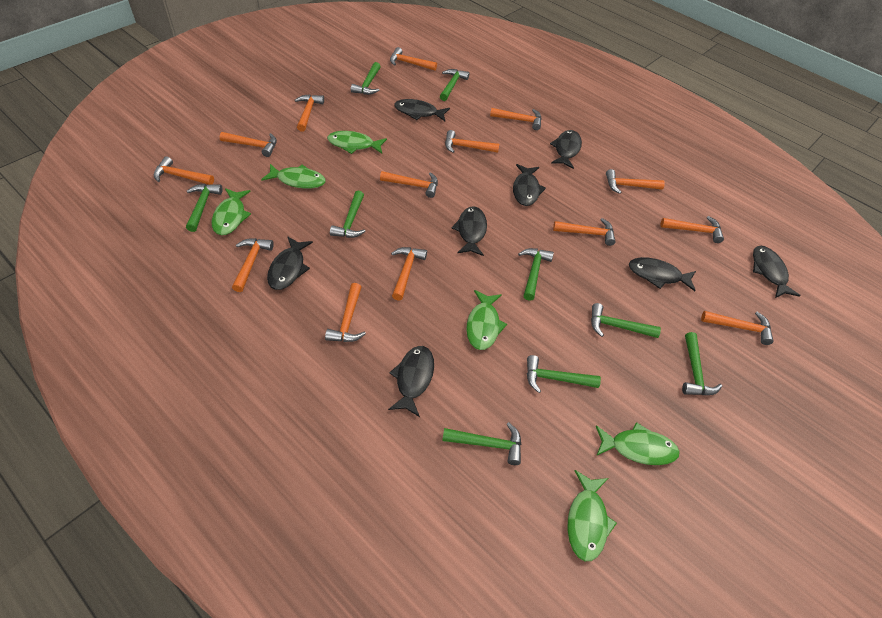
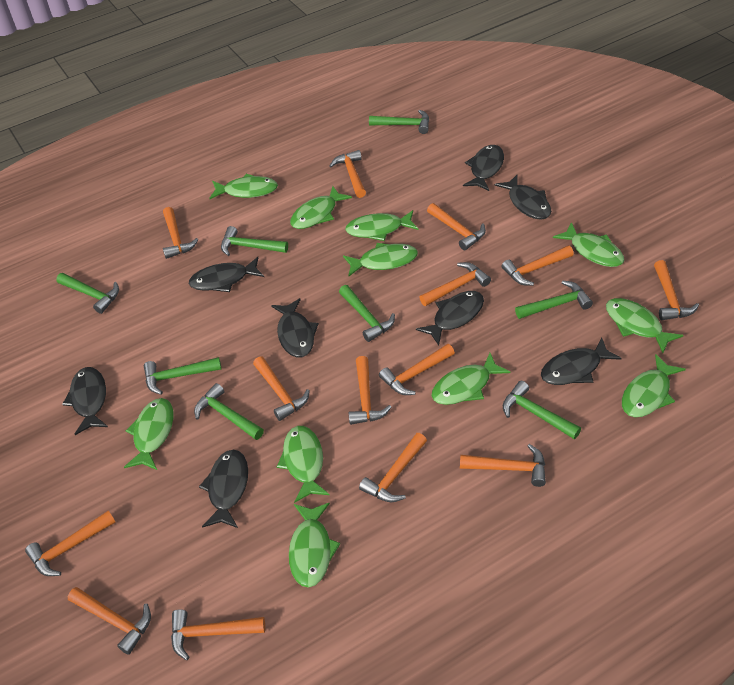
green fish: 6 -> 11
green hammer: 9 -> 8

